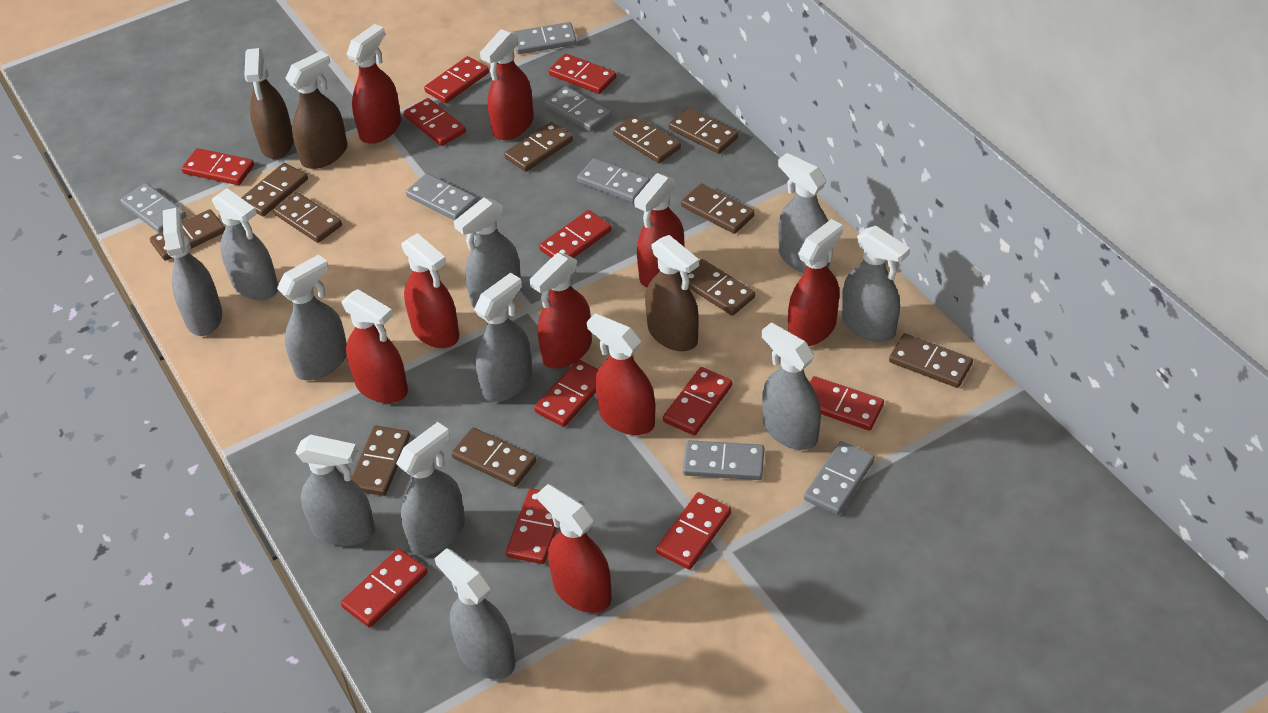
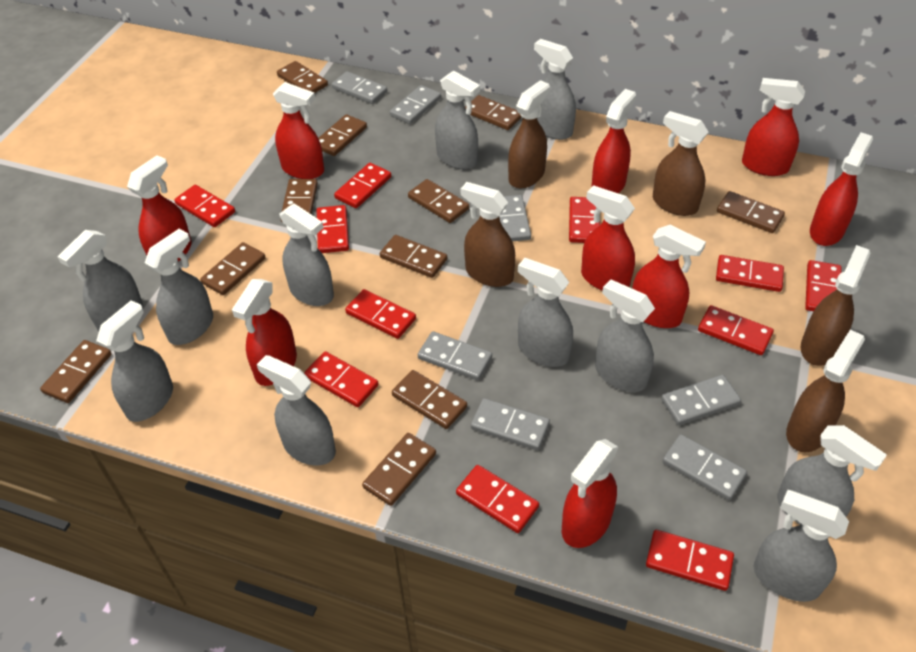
brown spray bottle: 3 -> 5

